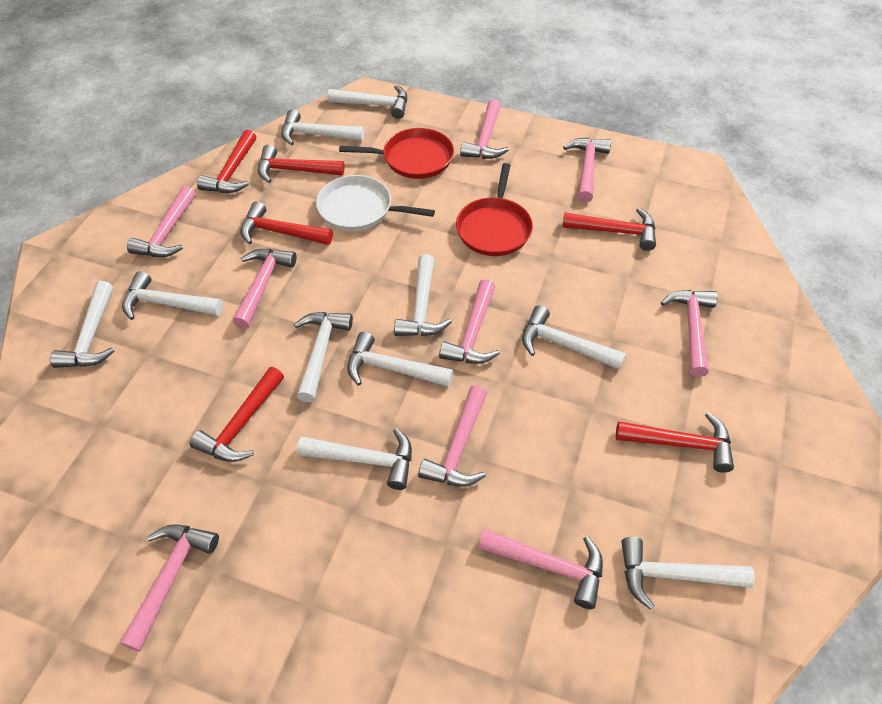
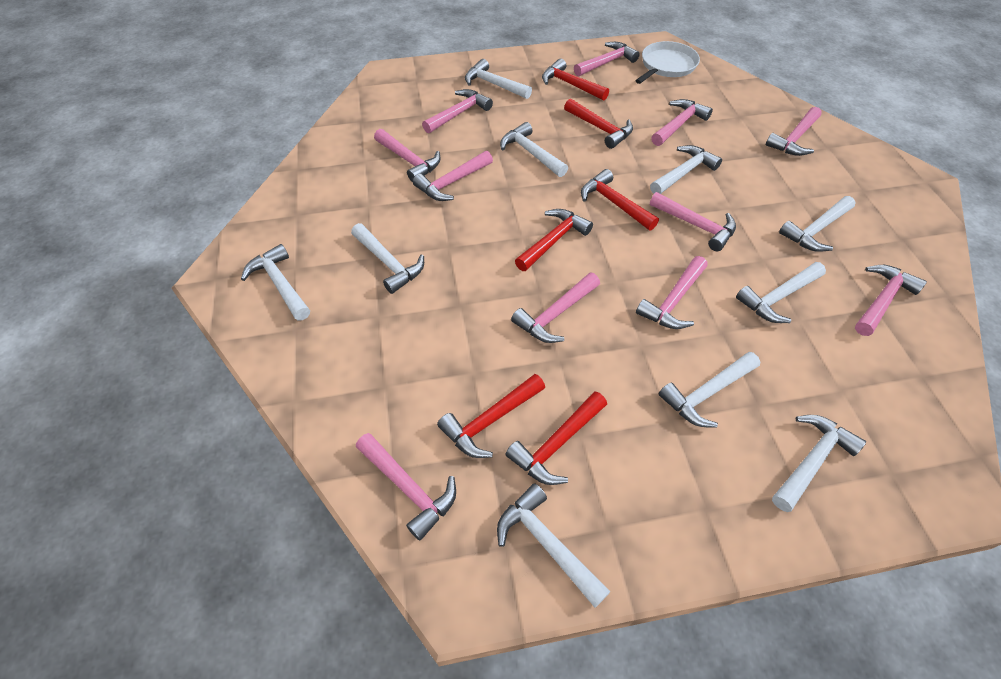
pink hammer: 9 -> 11
red pan: 2 -> 0

